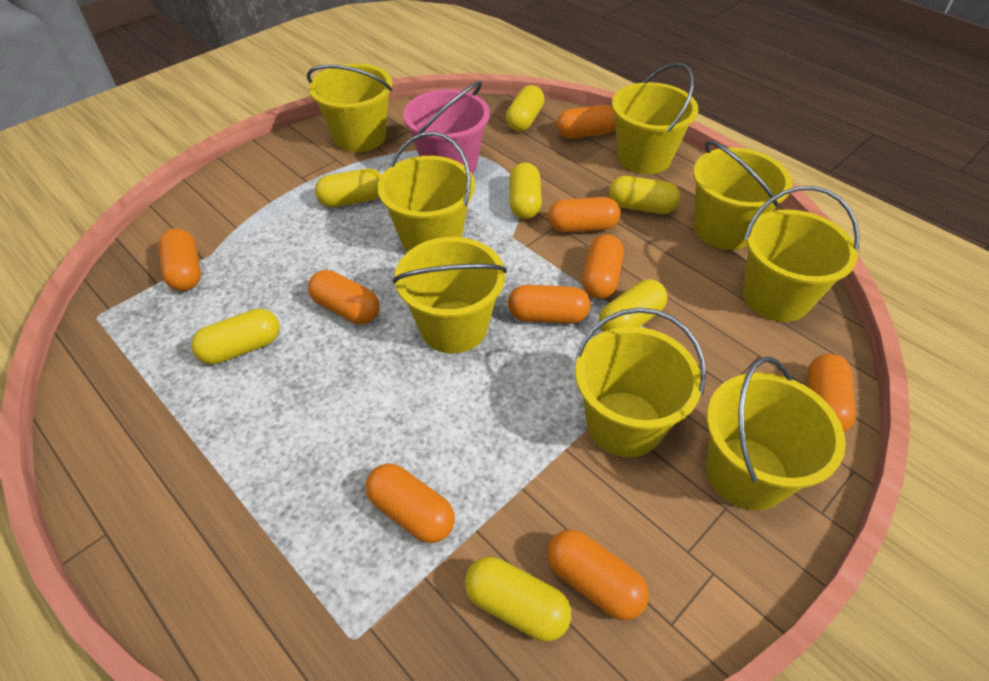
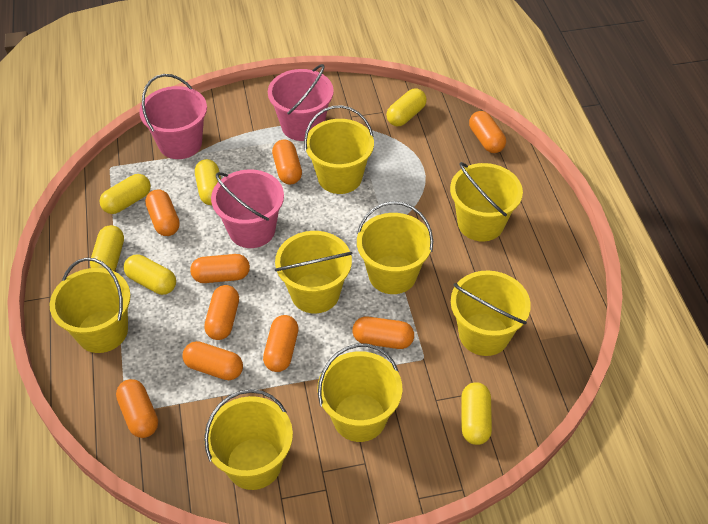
pink bucket: 1 -> 3
yellow capsule: 7 -> 6

